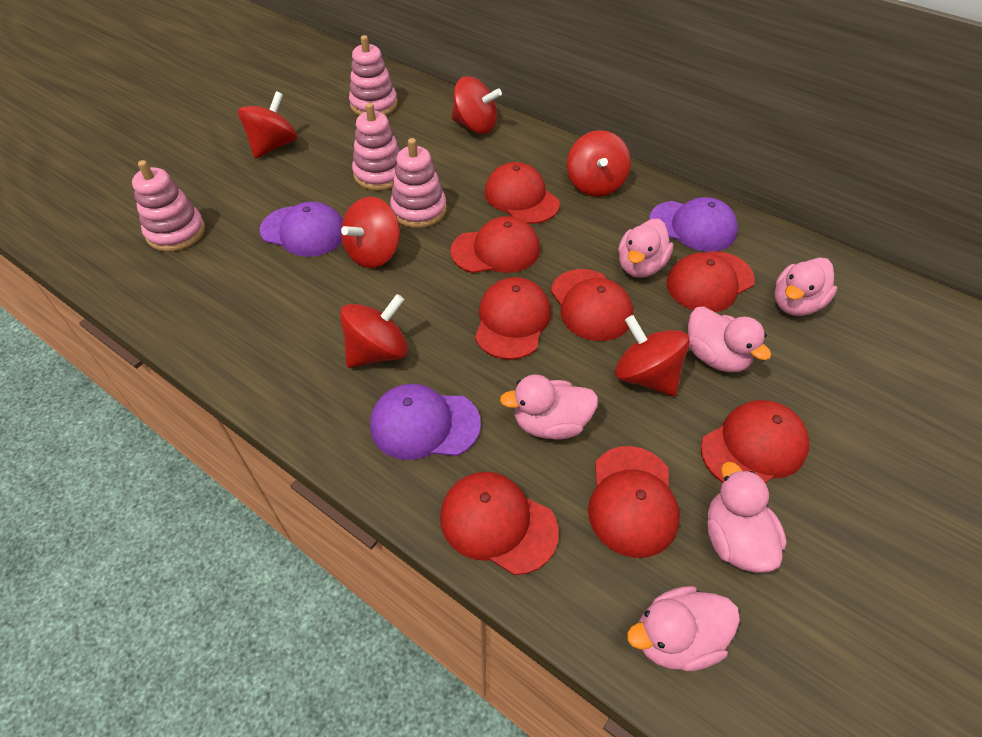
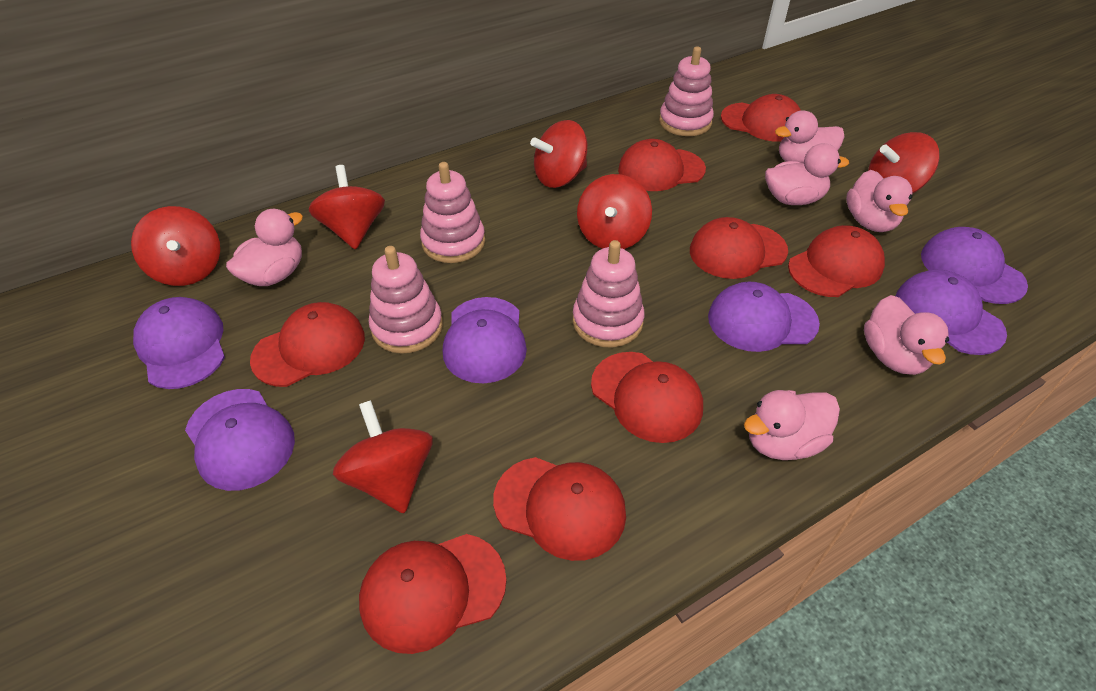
purple cap: 3 -> 6

